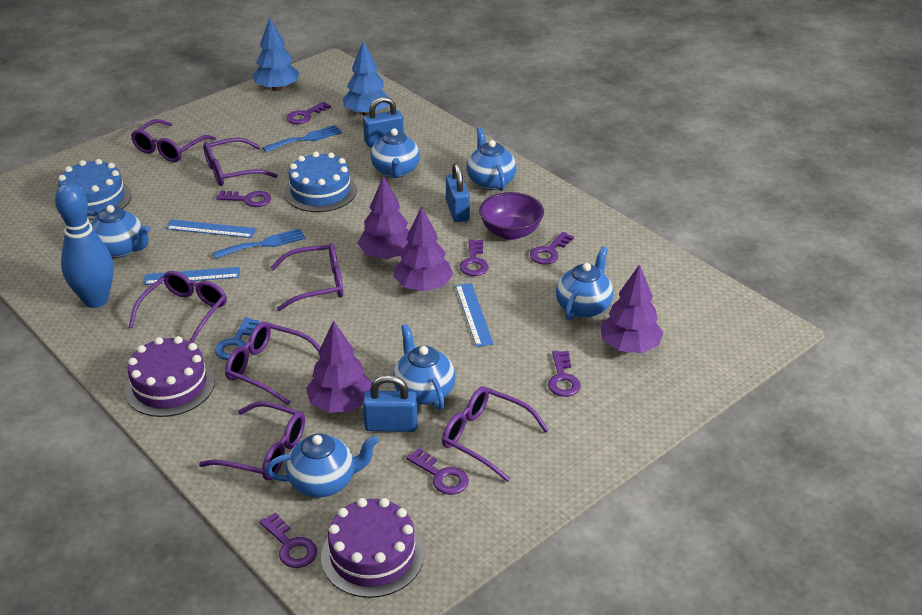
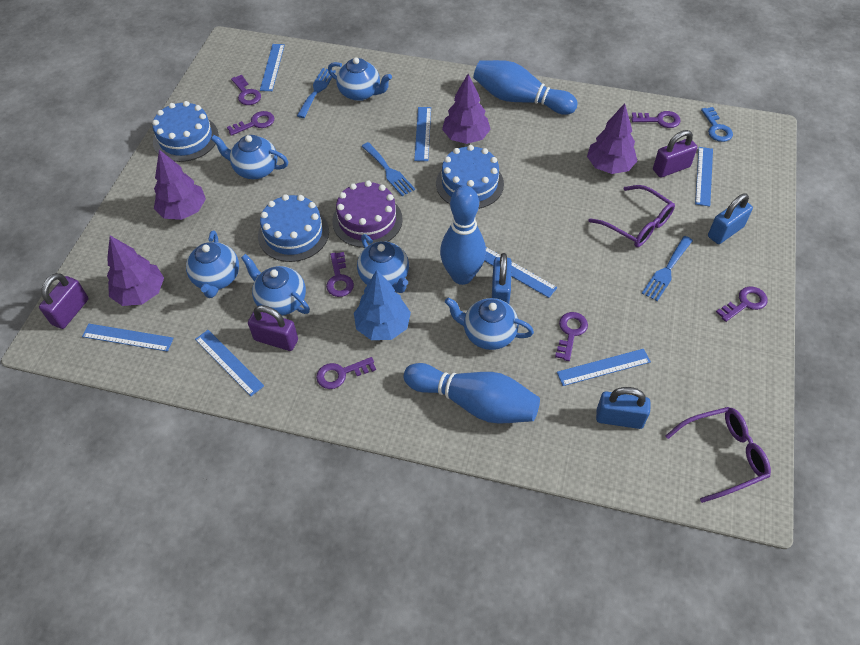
blue bowling pin: 1 -> 3
blue cake: 2 -> 3
blue fork: 2 -> 3
blue ruler: 3 -> 7
blue tree: 2 -> 1
purple bowl: 1 -> 0
purple cake: 2 -> 1
purple glasses: 7 -> 2
purple padlock: 0 -> 3

